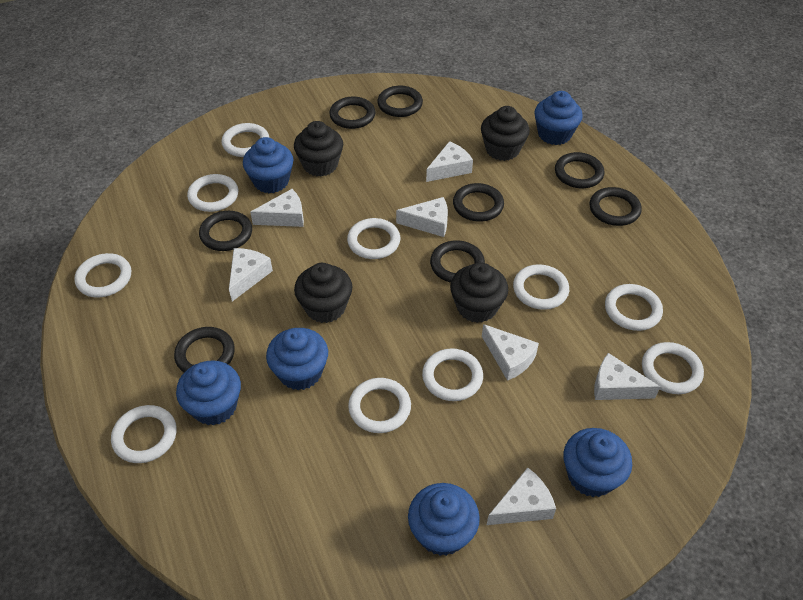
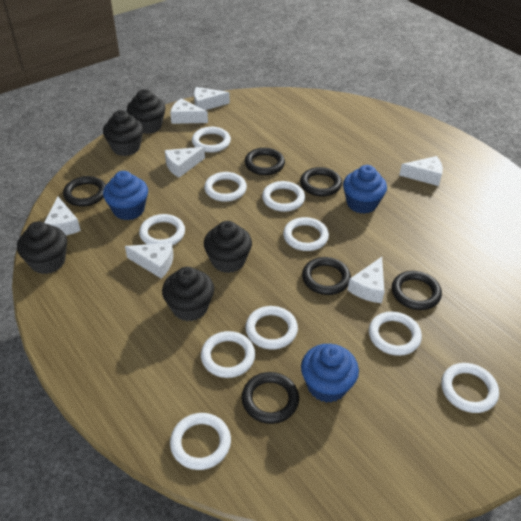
black cupcake: 4 -> 5
black ring: 8 -> 6
blue cupcake: 6 -> 3

